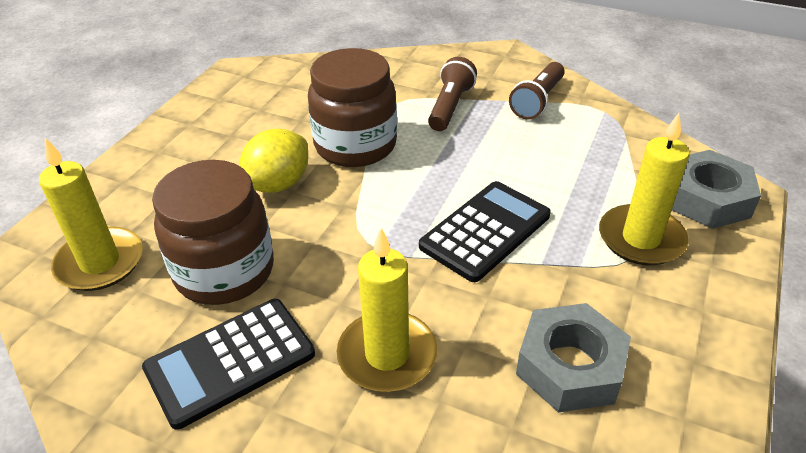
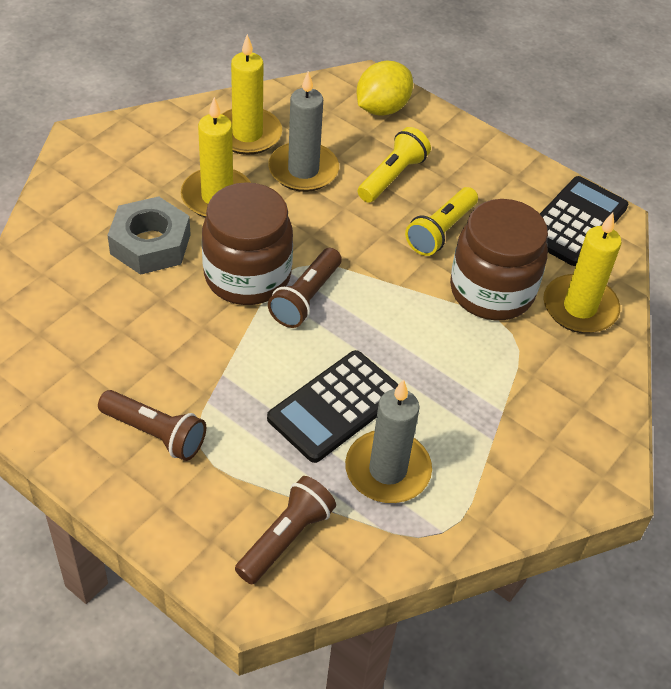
brown flashlight: 2 -> 3
grey candle: 0 -> 2
grey nut: 2 -> 1
yellow flashlight: 0 -> 2

